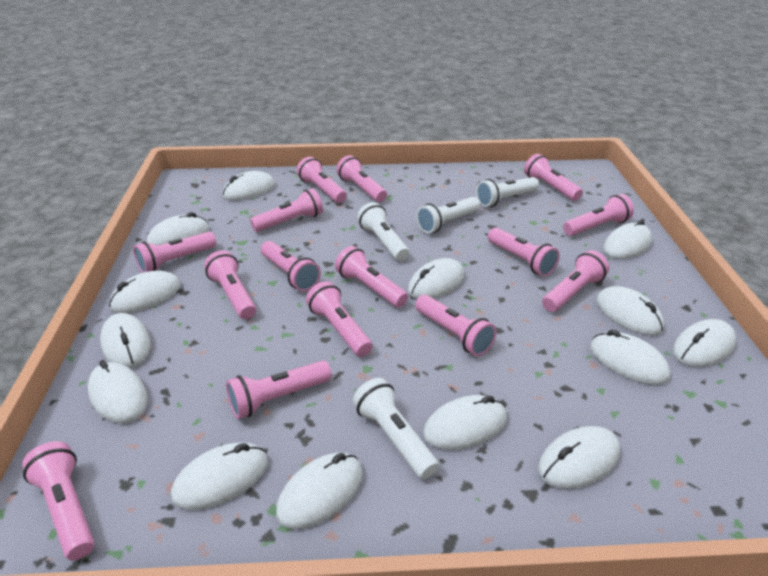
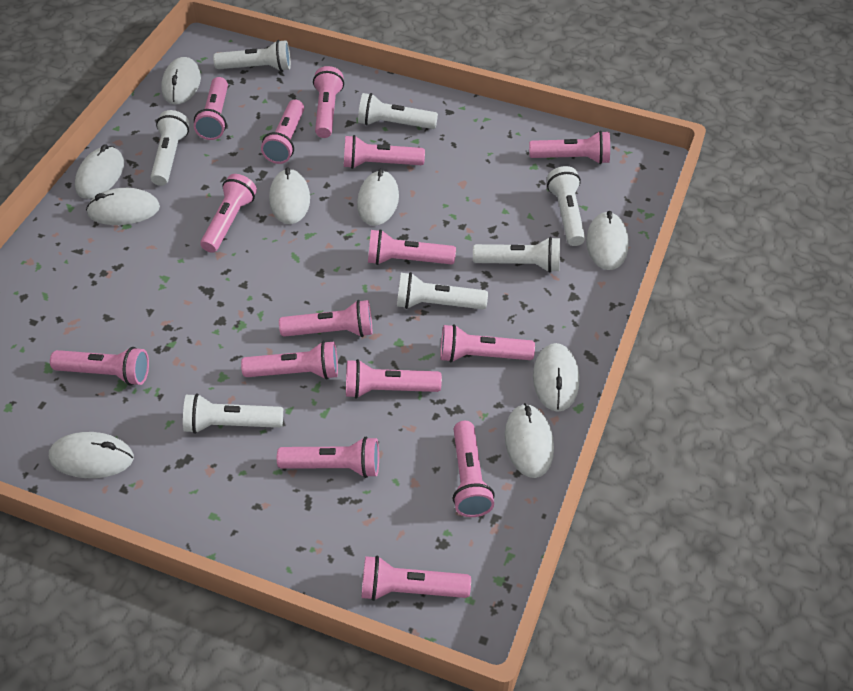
white flashlight: 4 -> 7
white mouse: 14 -> 9

